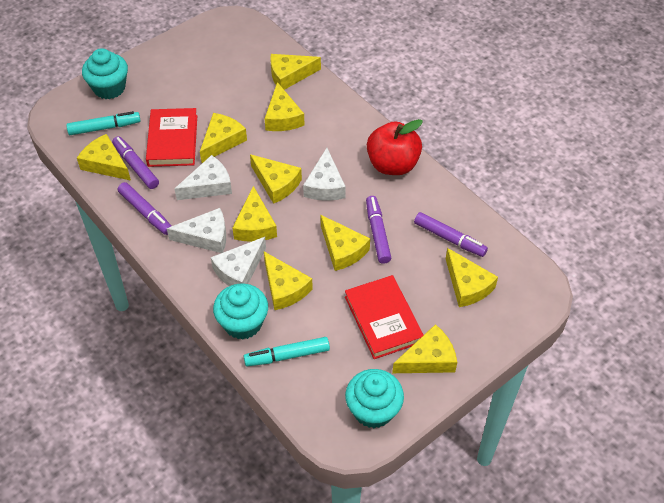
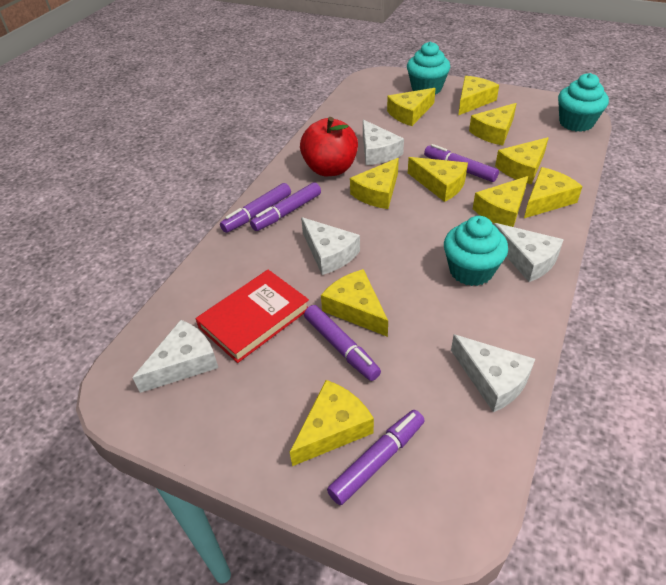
purple marker: 4 -> 5
red book: 2 -> 1
turquoise marker: 2 -> 0
white cheese: 4 -> 5

